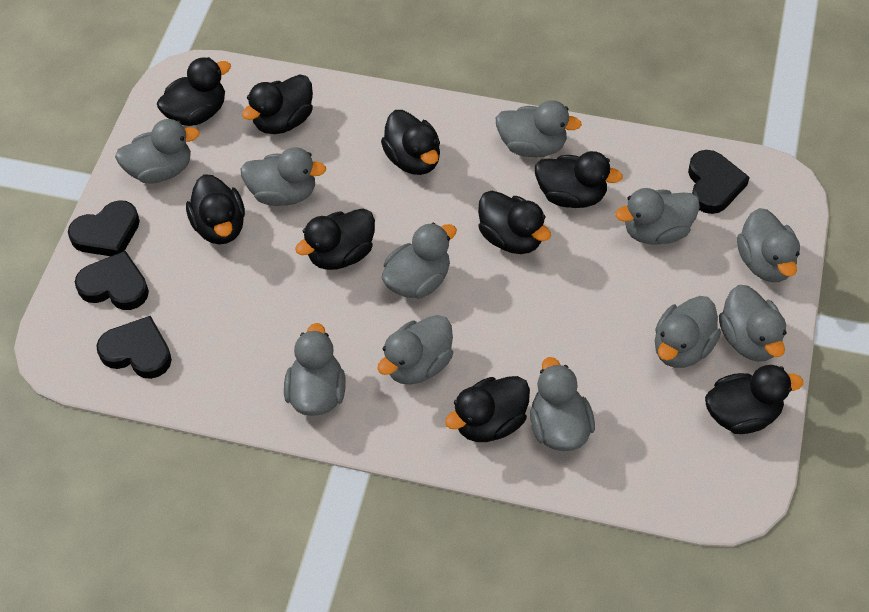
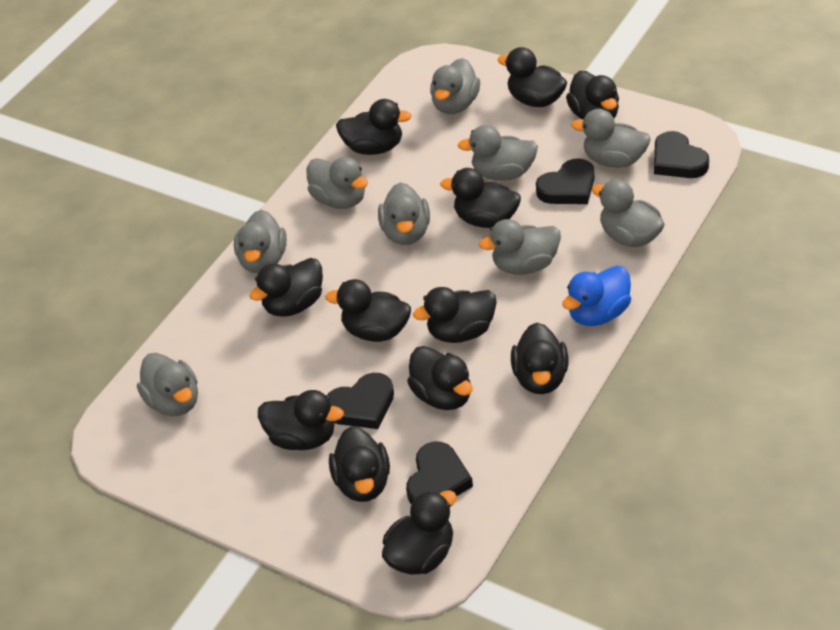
black duck: 9 -> 12
blue duck: 0 -> 1
grey duck: 11 -> 9

